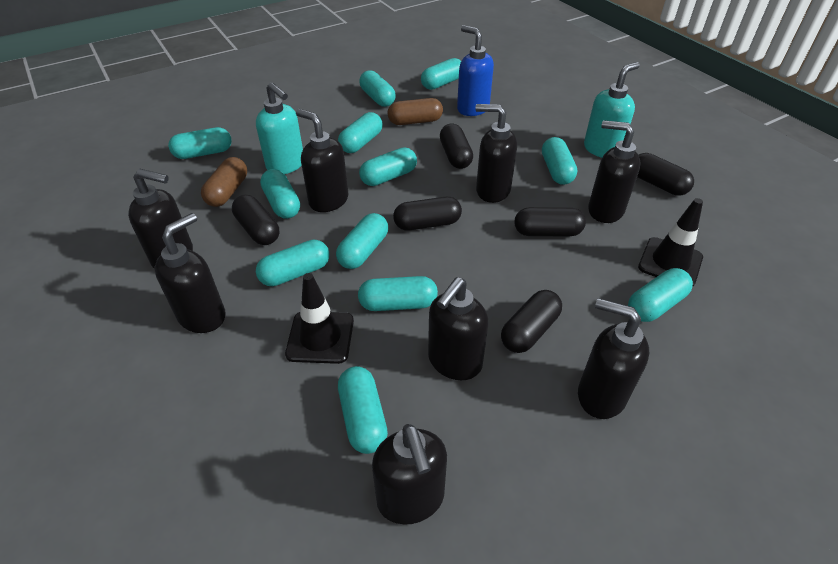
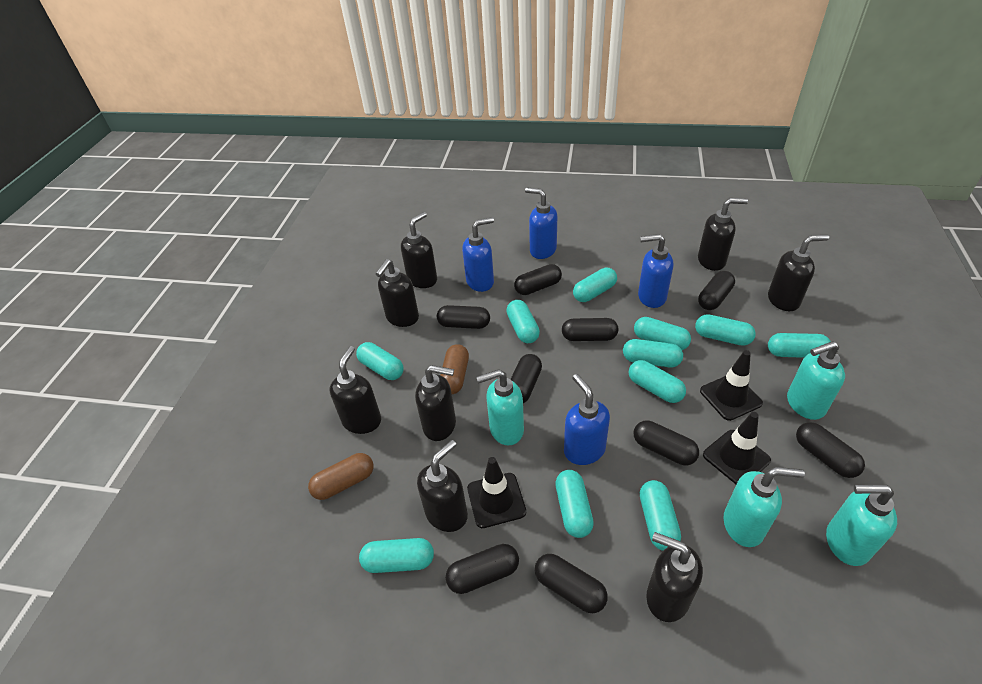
black capsule: 6 -> 9
black traffic cone: 2 -> 3
blue soap dispenser: 1 -> 4
turquoise capsule: 12 -> 11
turquoise soap dispenser: 2 -> 4

